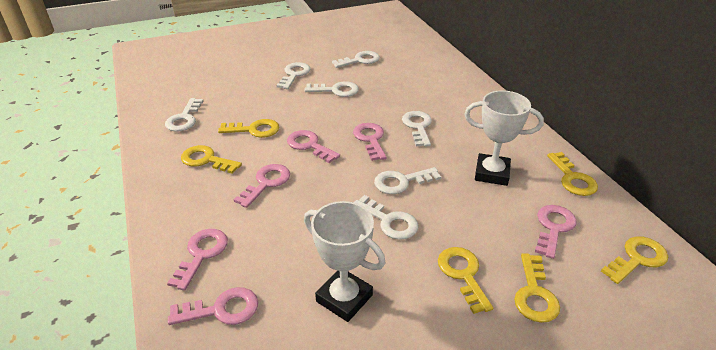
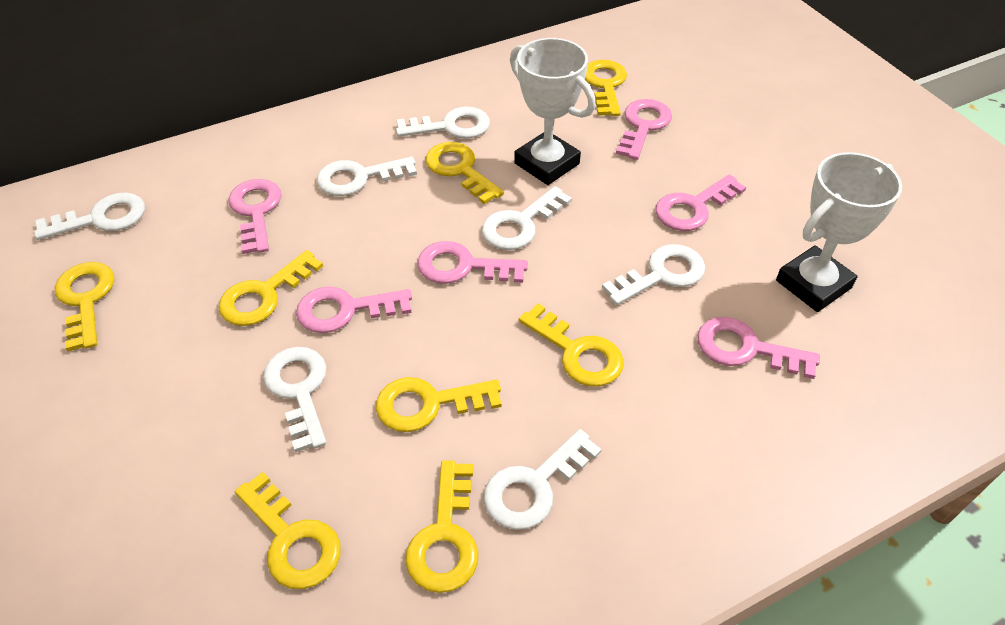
yellow key: 6 -> 8

